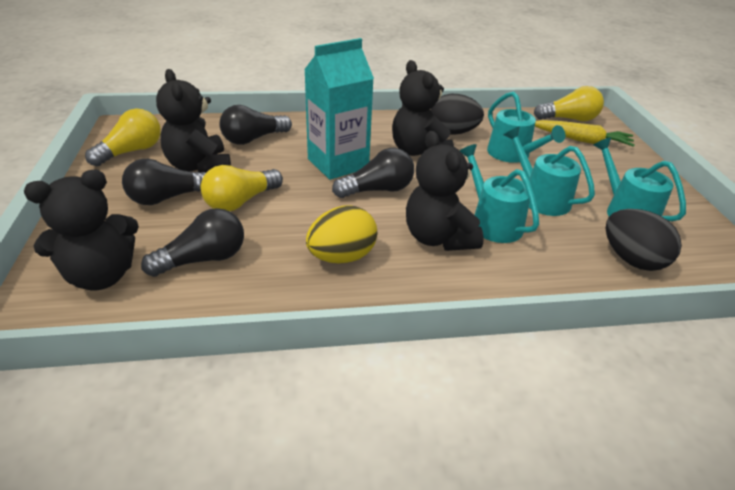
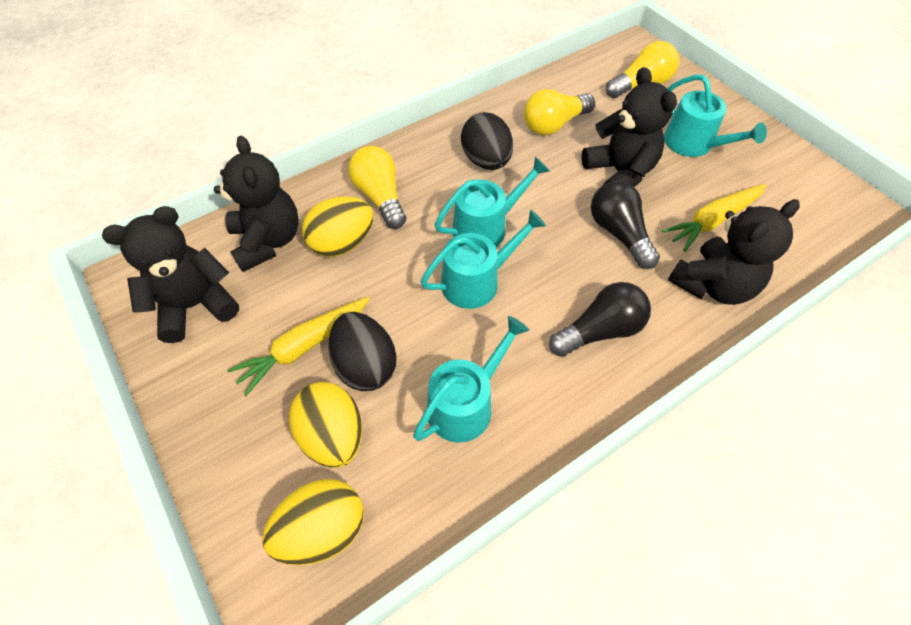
black light bulb: 4 -> 2
turquoise carton: 1 -> 0
yellow carrot: 1 -> 2
yellow egg: 1 -> 3

